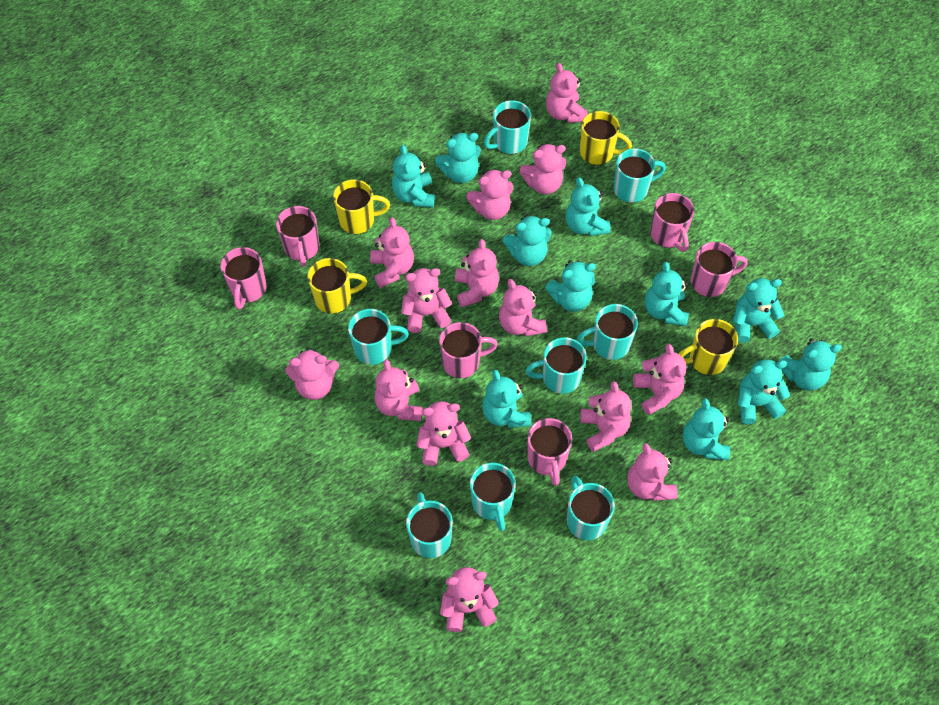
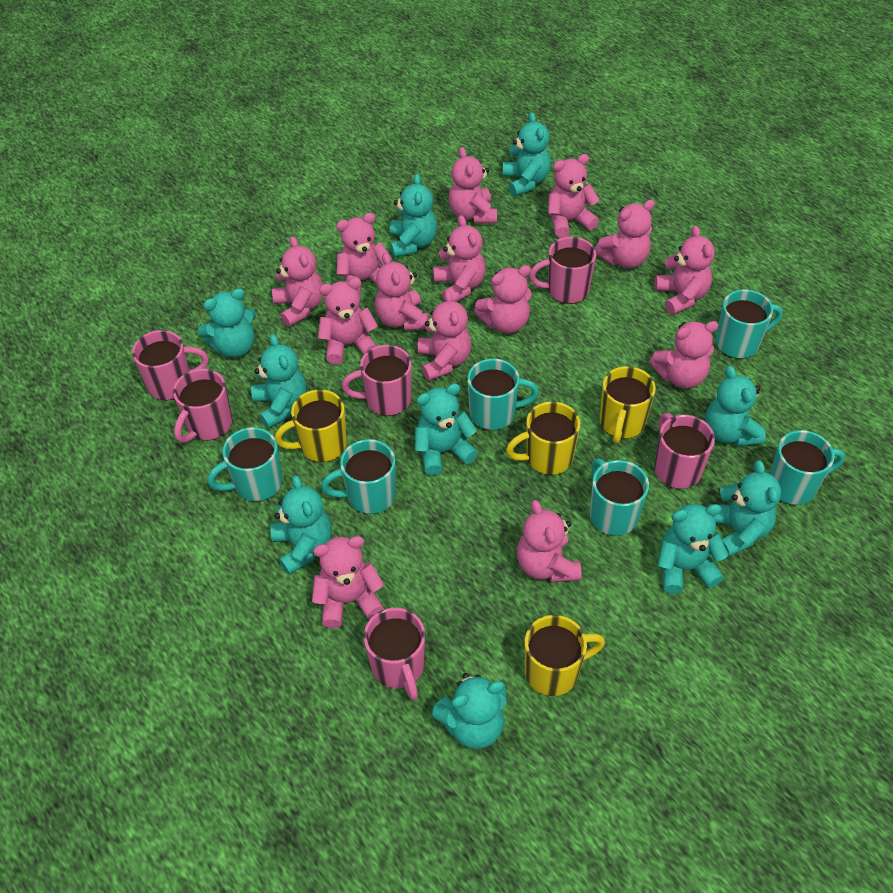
turquoise mug: 8 -> 6
turquoise teddy bear: 11 -> 10

